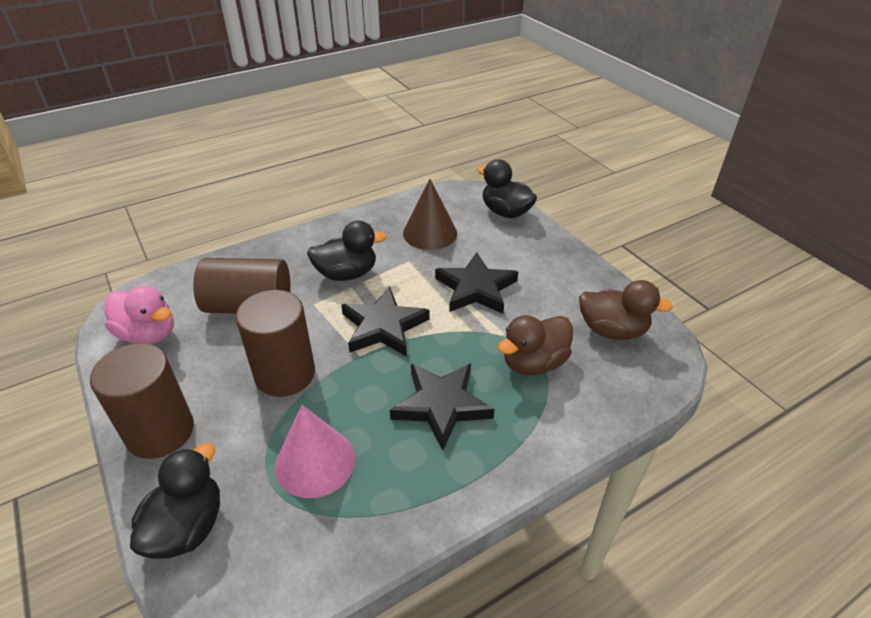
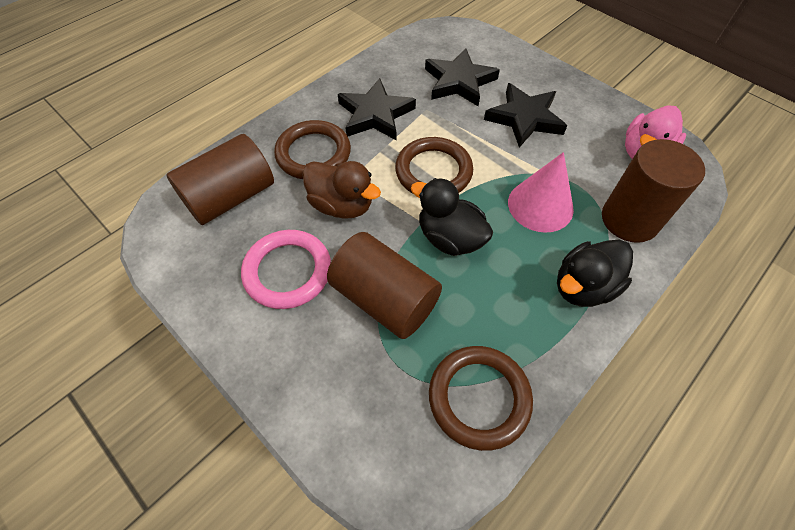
black duck: 3 -> 2
brown cone: 1 -> 0
brown duck: 2 -> 1
brown ring: 0 -> 3
pink ring: 0 -> 1

